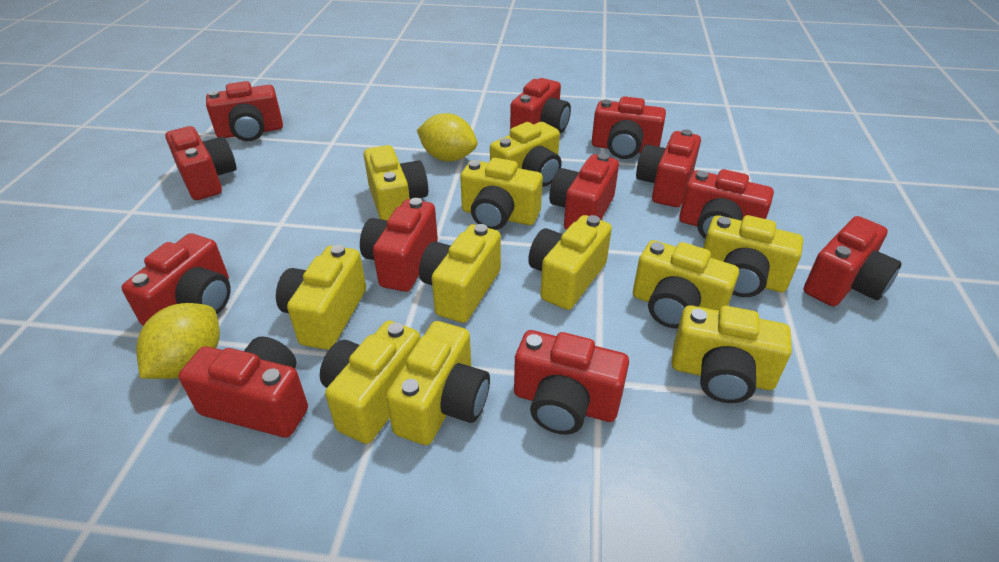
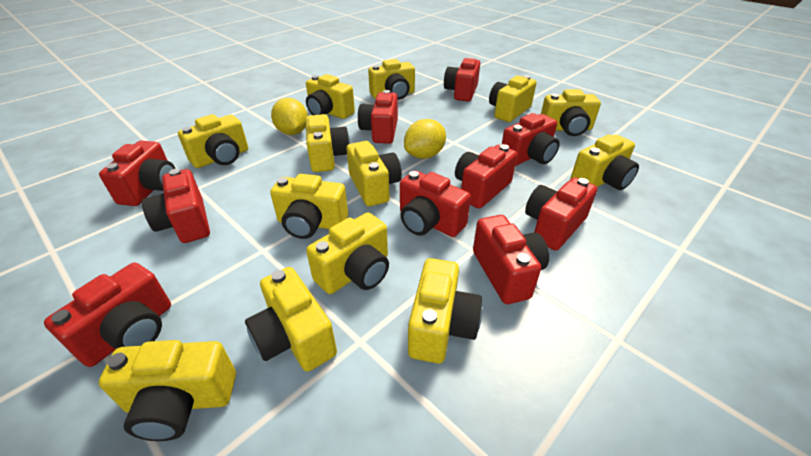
red camera: 12 -> 10
yellow camera: 11 -> 13

